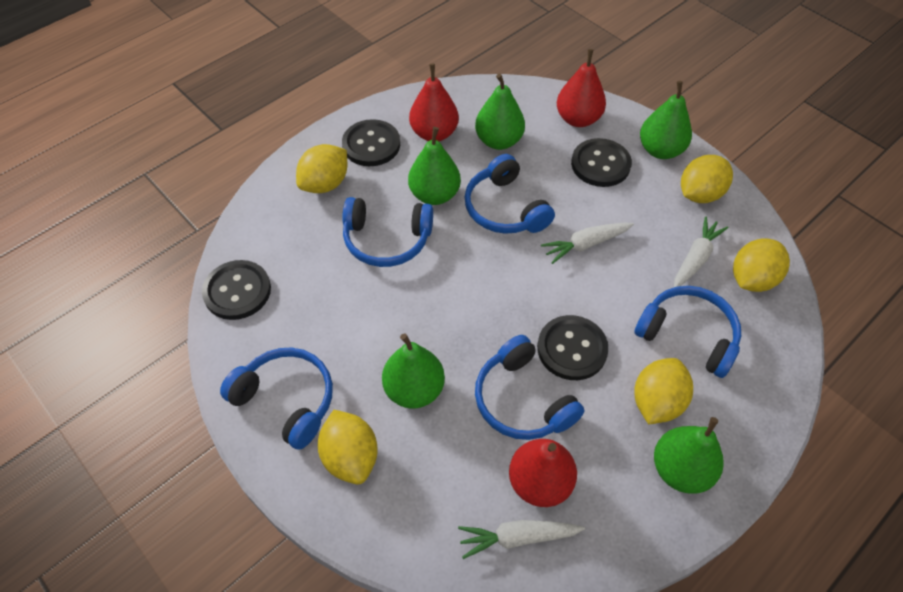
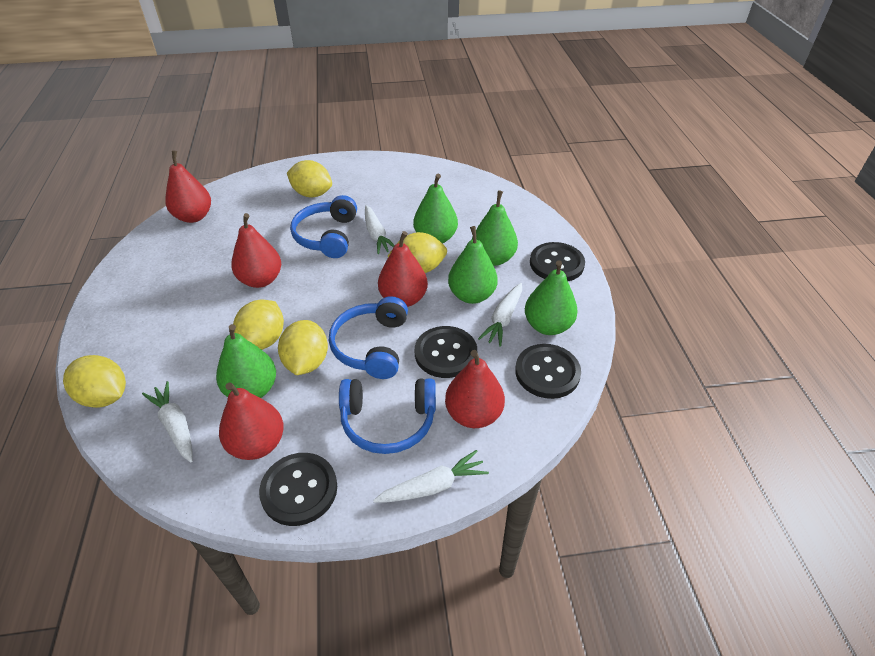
blue headphones: 5 -> 3
red pear: 3 -> 5
white carrot: 3 -> 4

